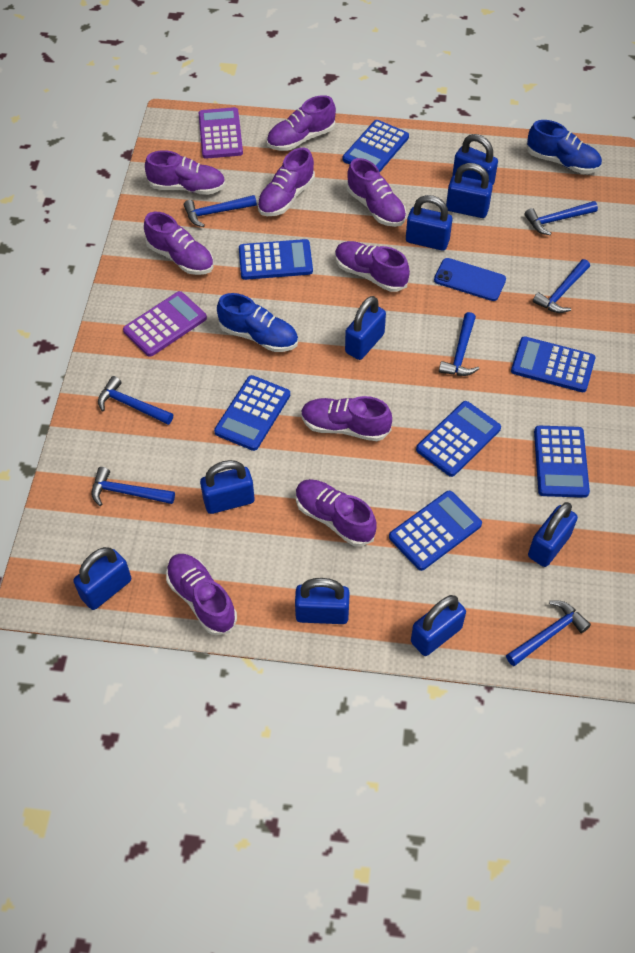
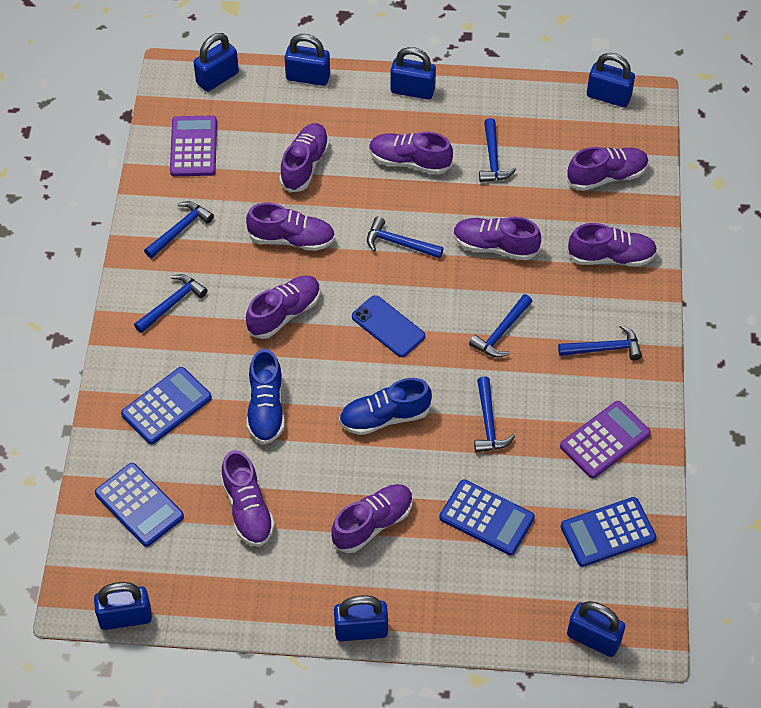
blue calculator: 7 -> 4
blue padlock: 9 -> 7

